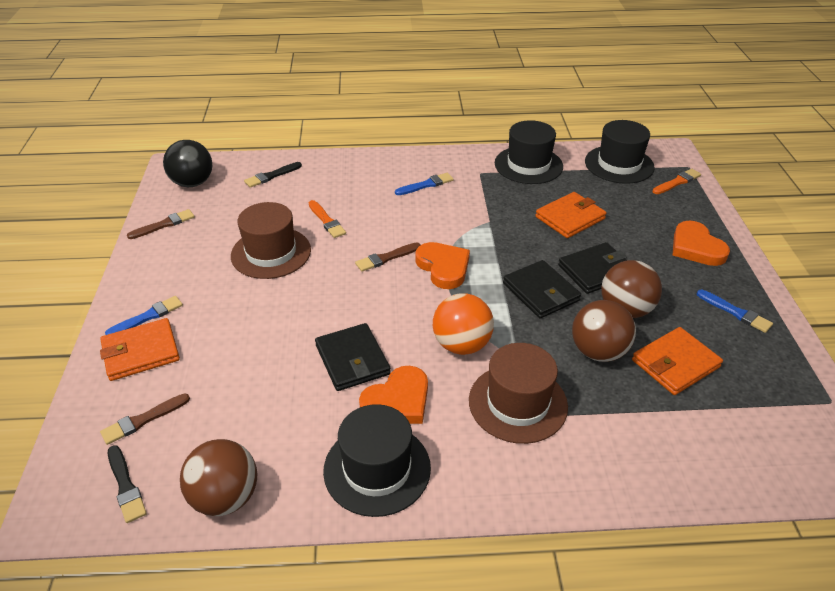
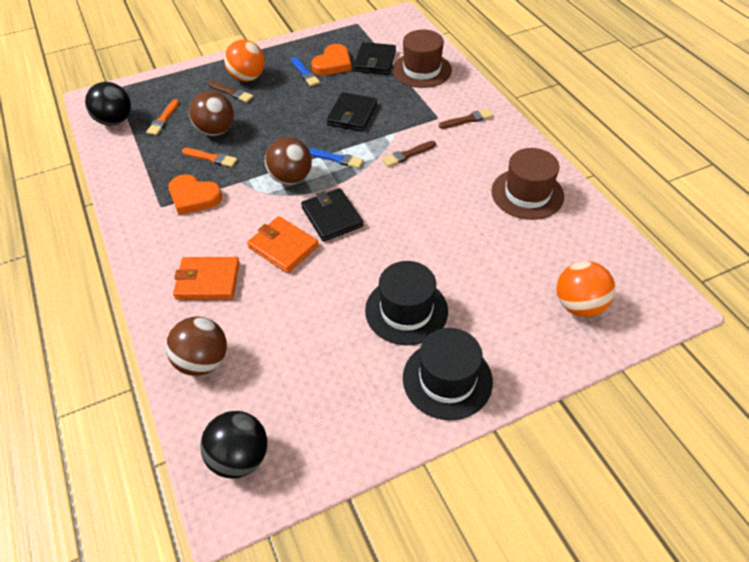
black ball: 1 -> 2
black brush: 2 -> 0
black hat: 3 -> 2
blue brush: 3 -> 2
orange ball: 1 -> 2
orange heart: 3 -> 2
orange wallet: 3 -> 2

